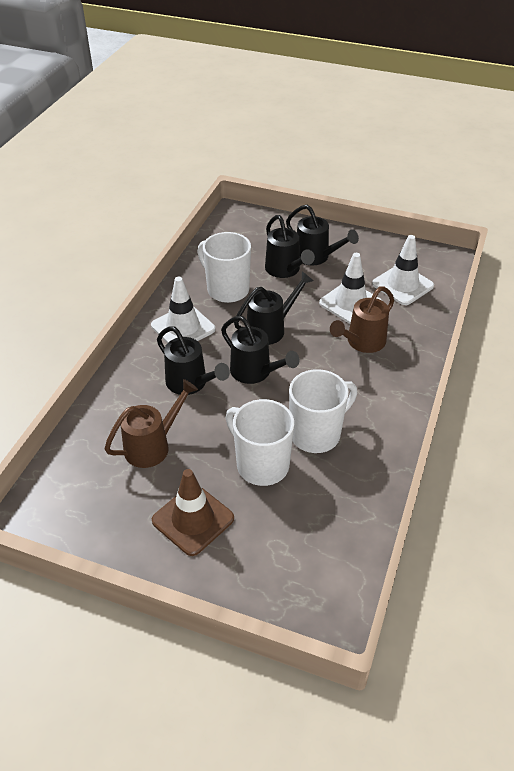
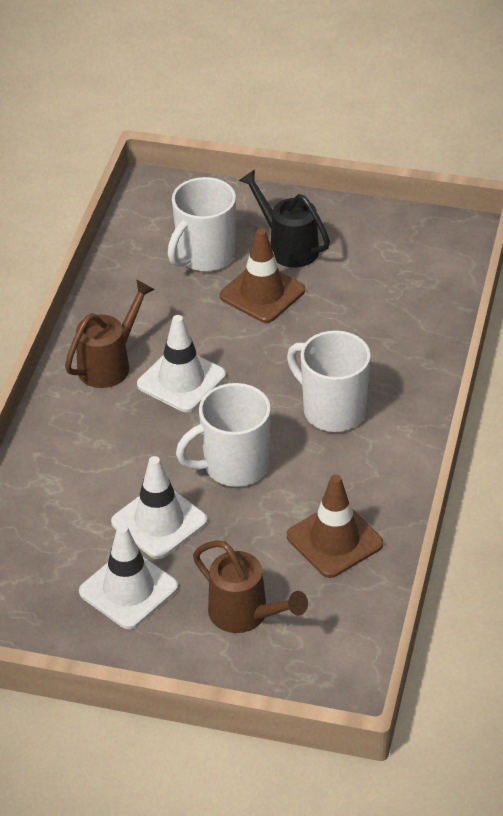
black watering can: 5 -> 1
brown traffic cone: 1 -> 2

